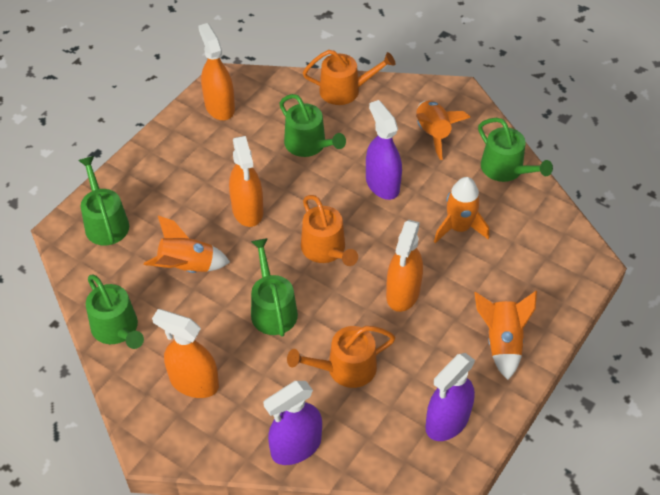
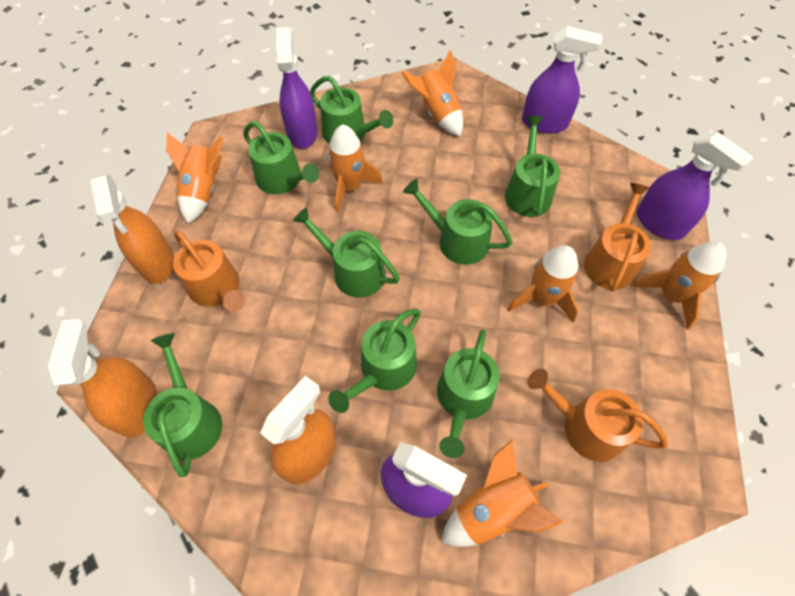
green watering can: 5 -> 8
orange rocket: 4 -> 6
orange spray bottle: 4 -> 3
purple spray bottle: 3 -> 4

